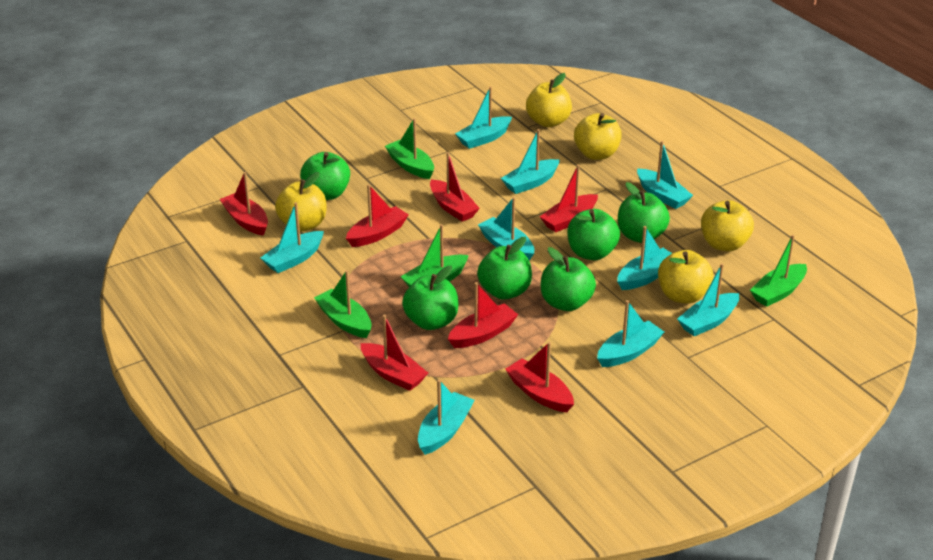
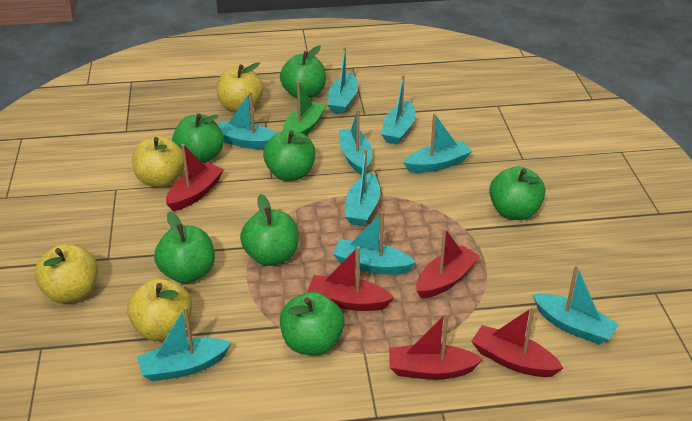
green apple: 6 -> 7
green boat: 4 -> 1
red boat: 7 -> 5
yellow apple: 5 -> 4

